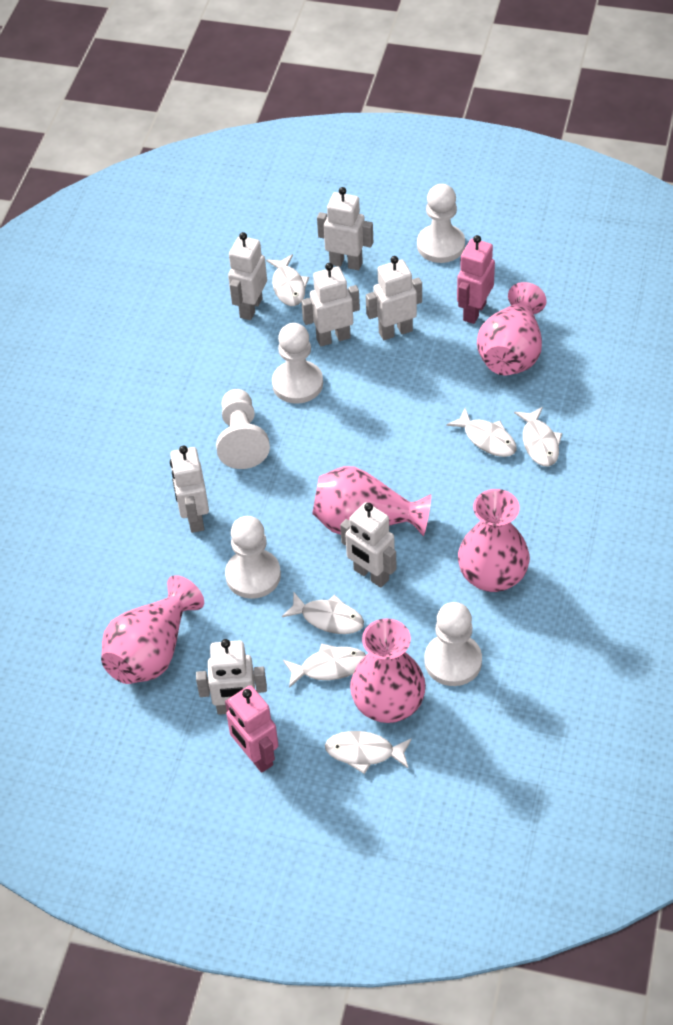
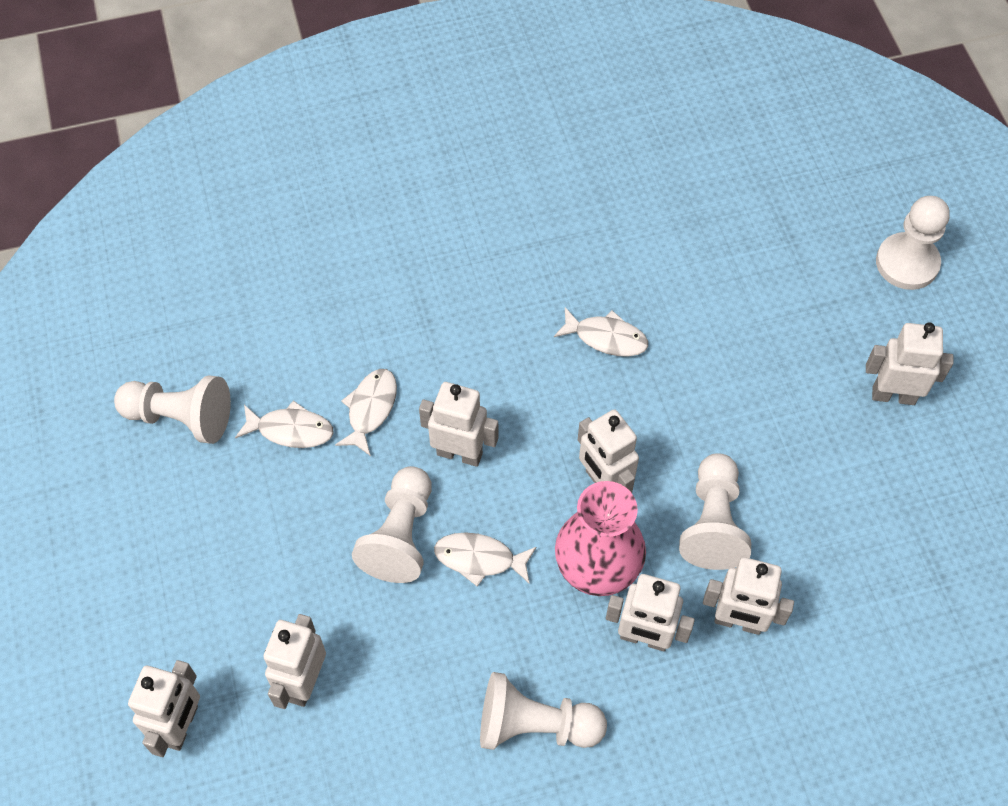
pink robot: 2 -> 0
pink vase: 5 -> 1
white fish: 6 -> 4

